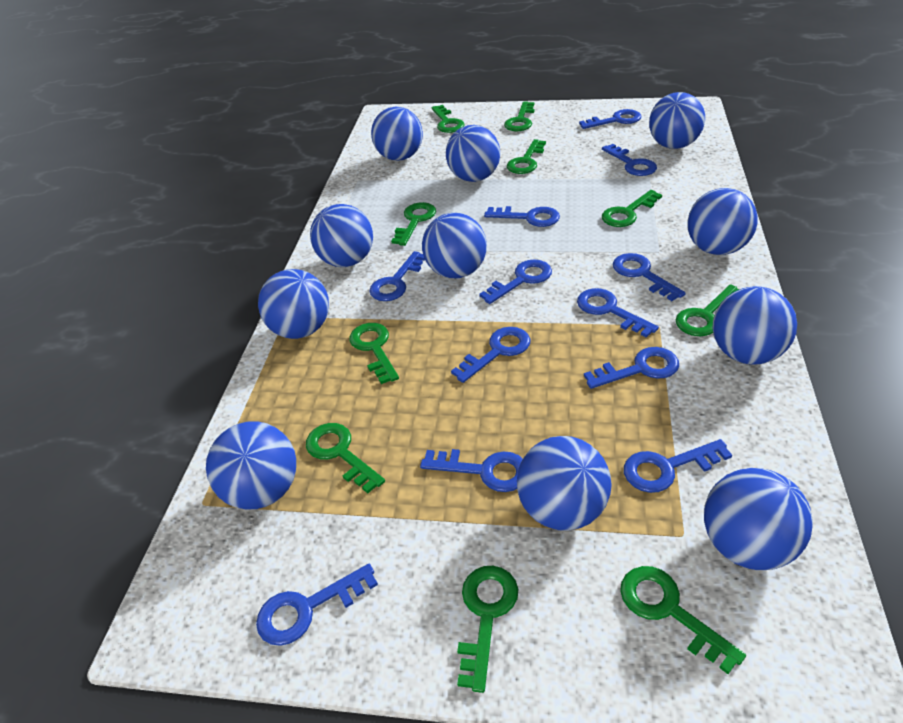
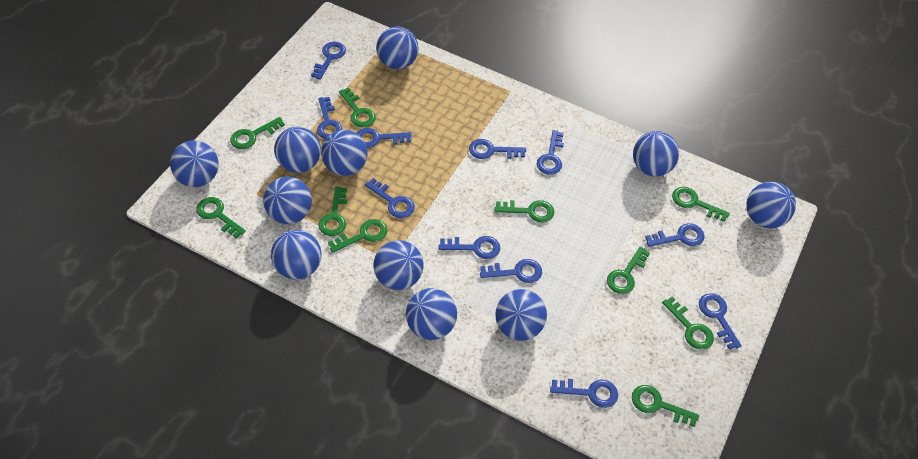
blue key: 12 -> 11

